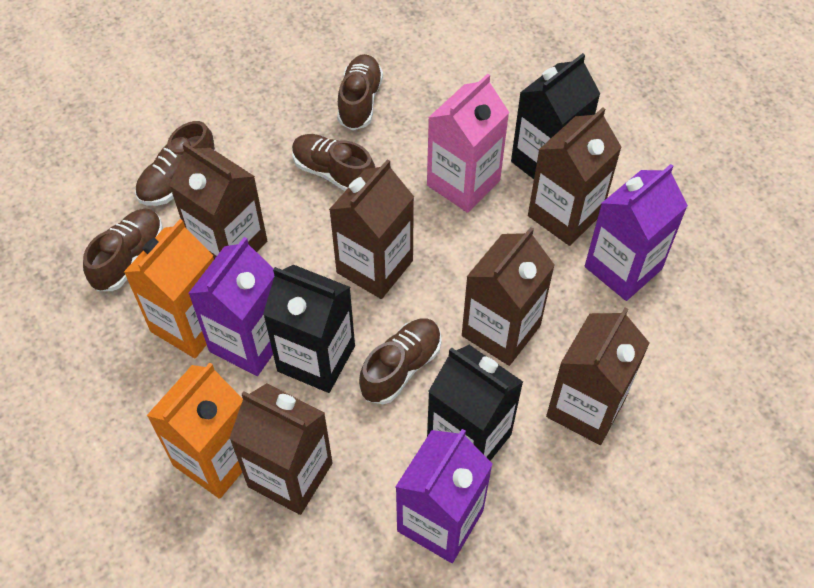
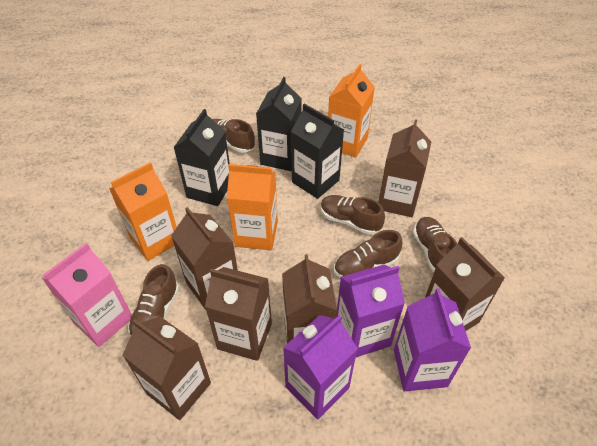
orange carton: 2 -> 3

